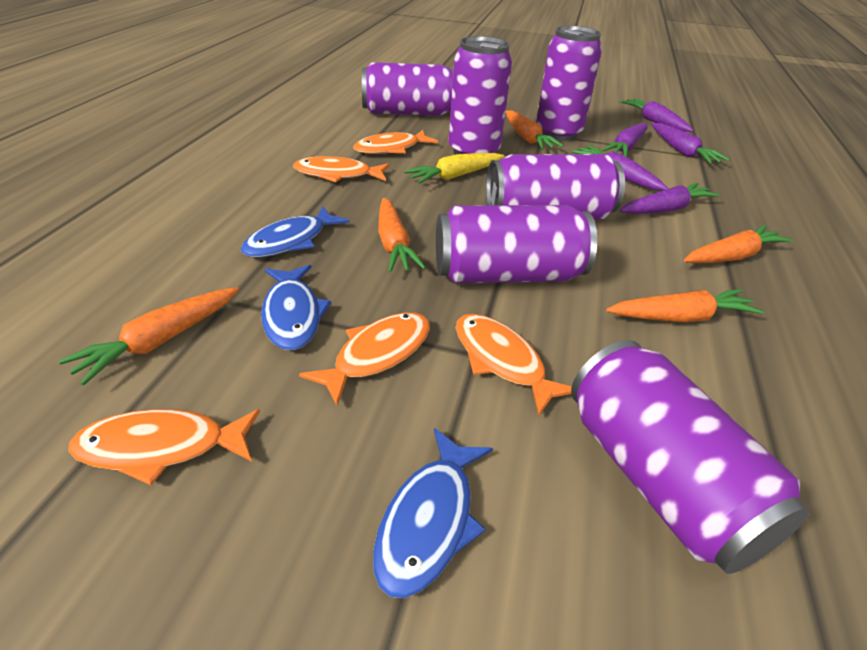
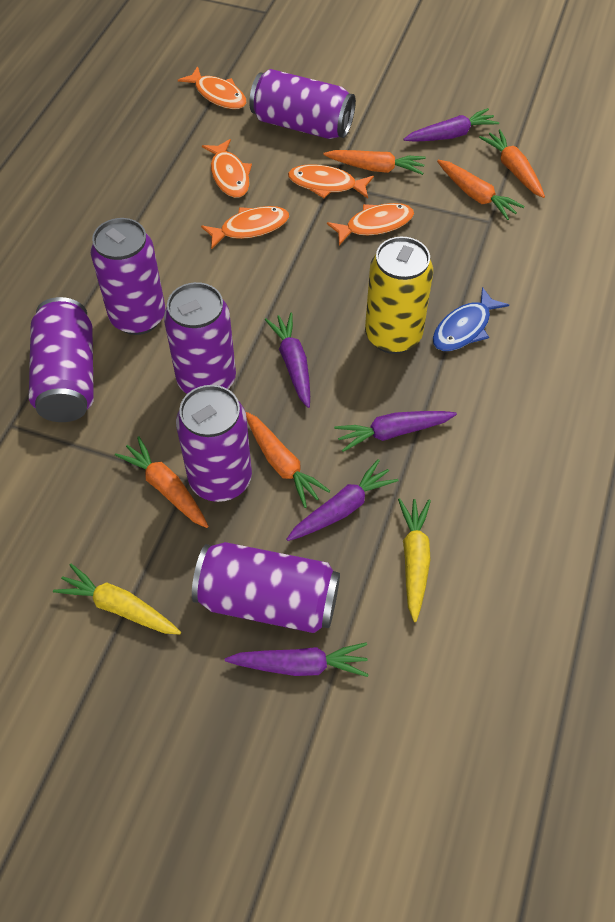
blue fish: 3 -> 1
yellow can: 0 -> 1
yellow carrot: 1 -> 2

